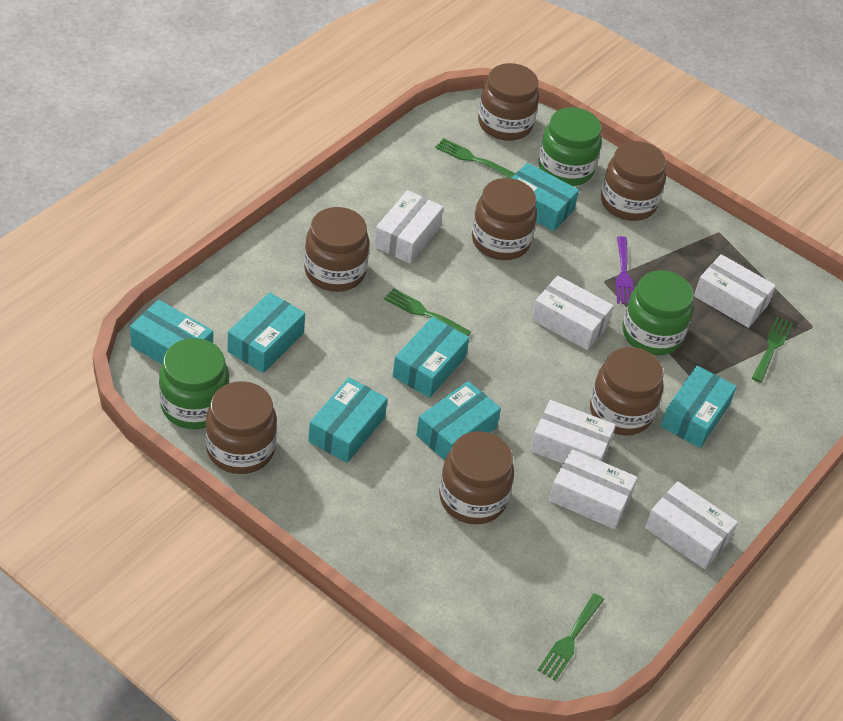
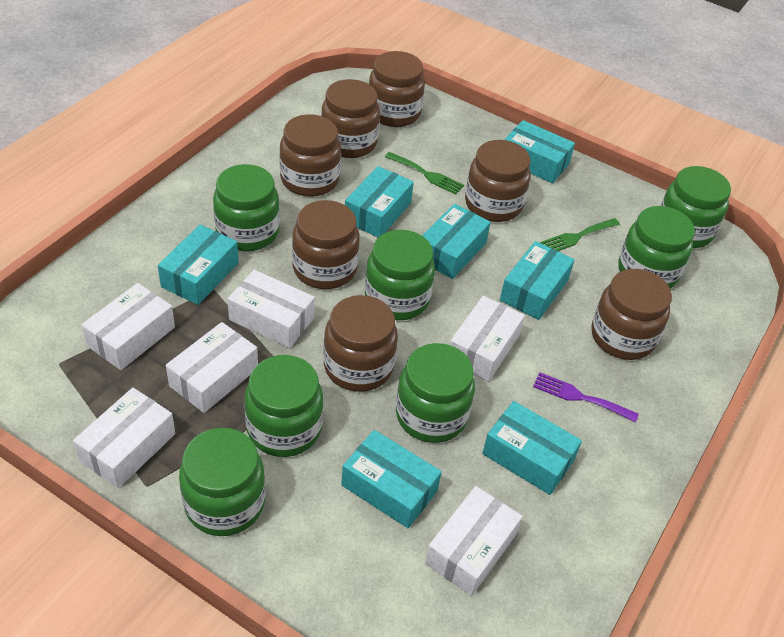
green fork: 4 -> 2
green jar: 3 -> 7

